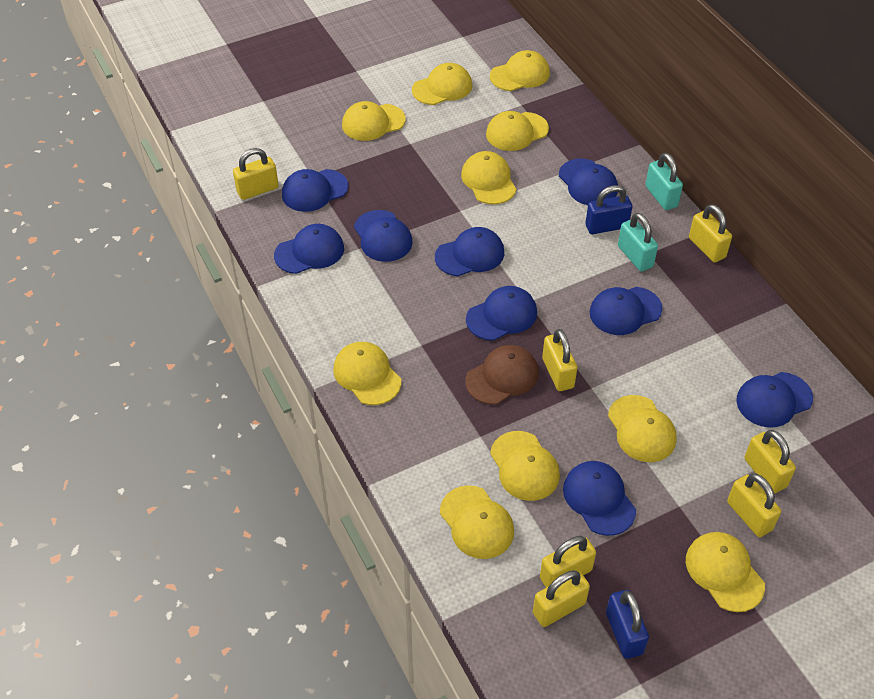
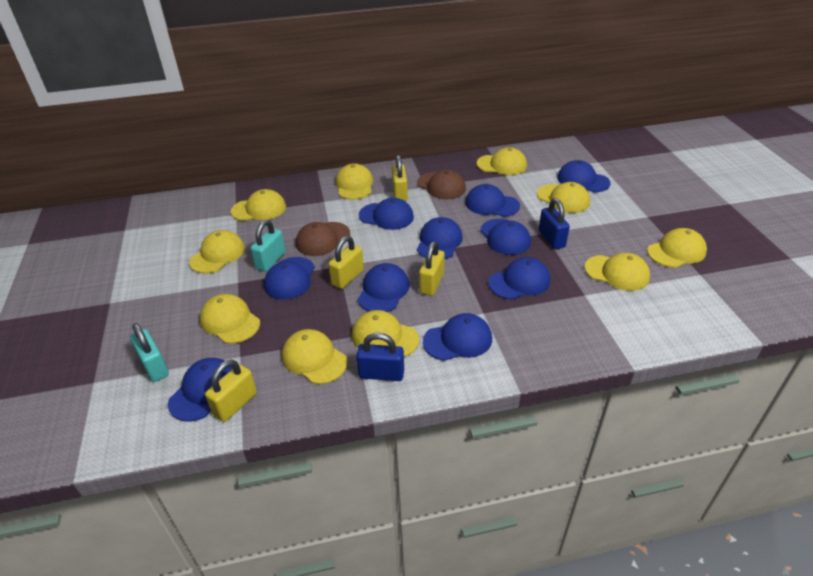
blue cap: 9 -> 10
brown cap: 1 -> 2
yellow padlock: 7 -> 4

